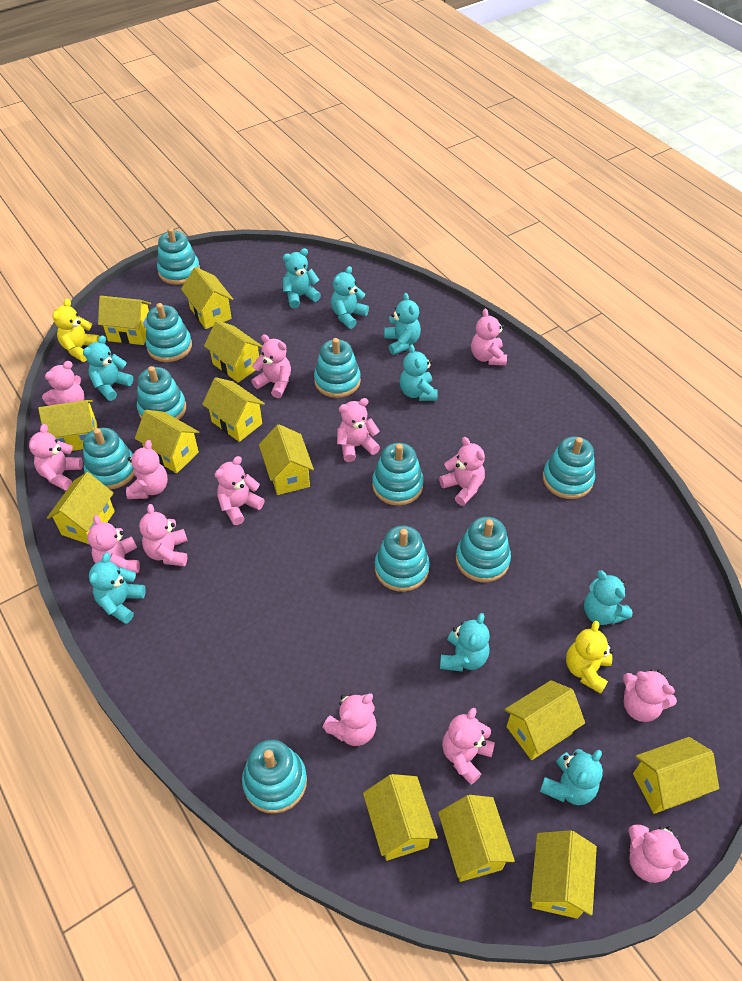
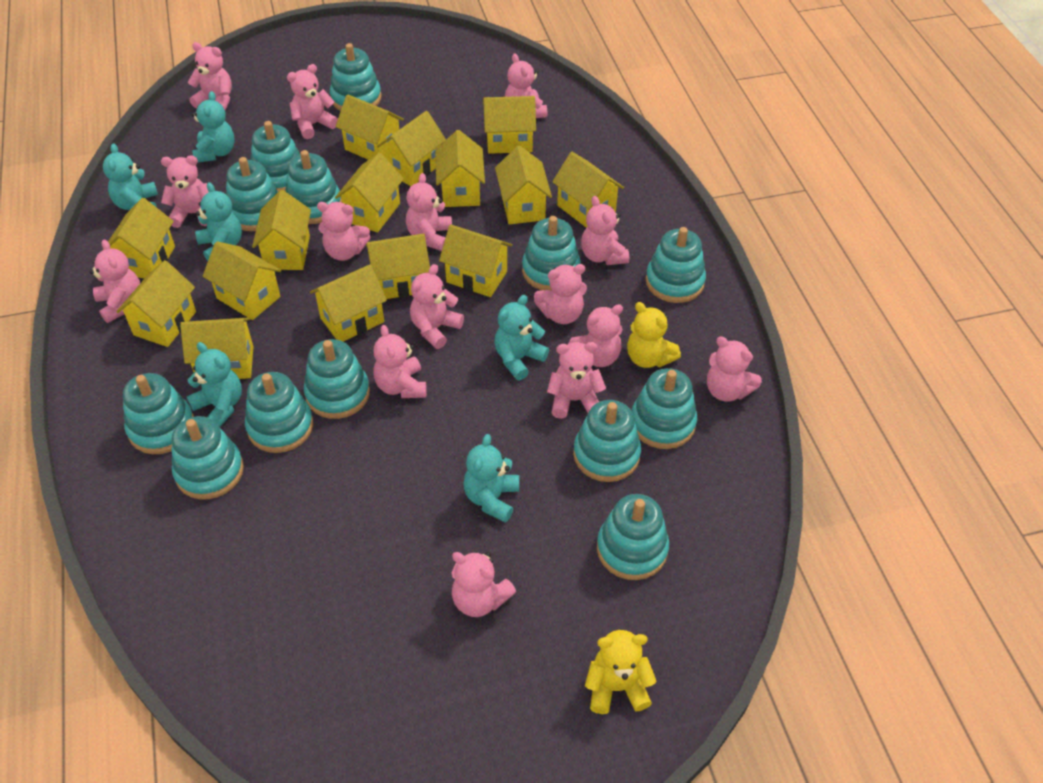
pink teddy bear: 14 -> 15
turquoise stacking toy: 10 -> 13
turquoise teddy bear: 9 -> 6
yellow house: 13 -> 15

